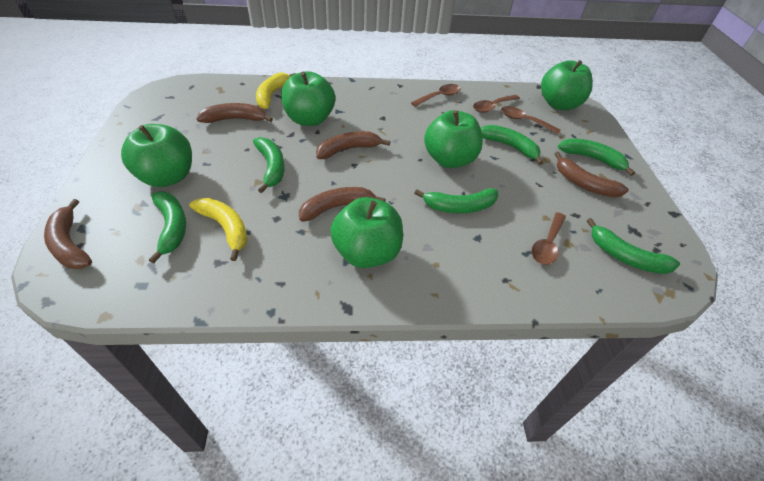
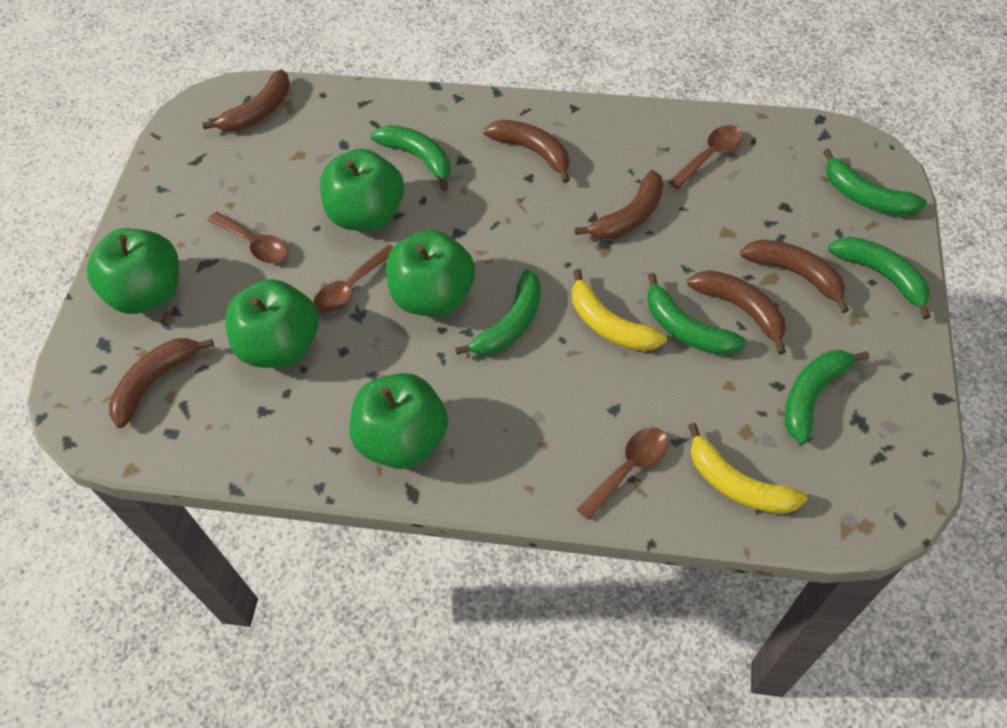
brown banana: 5 -> 6

